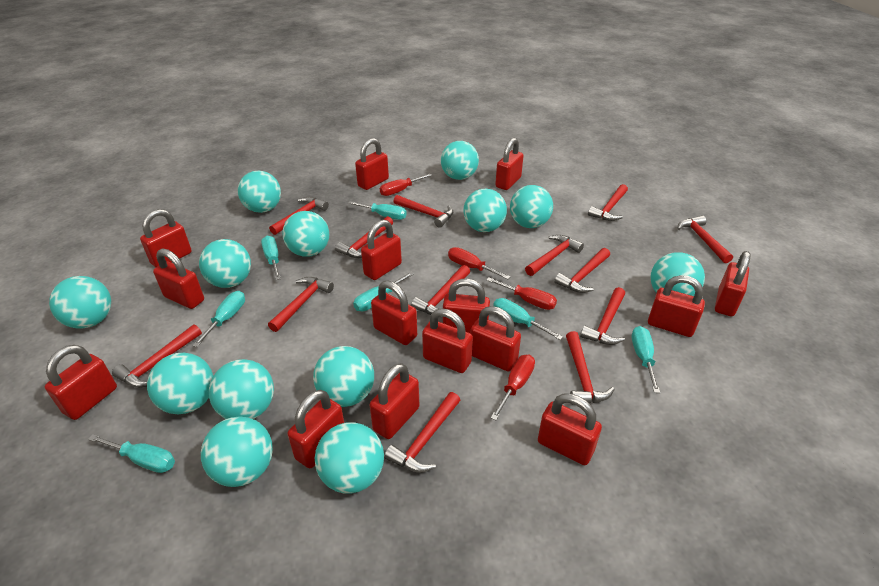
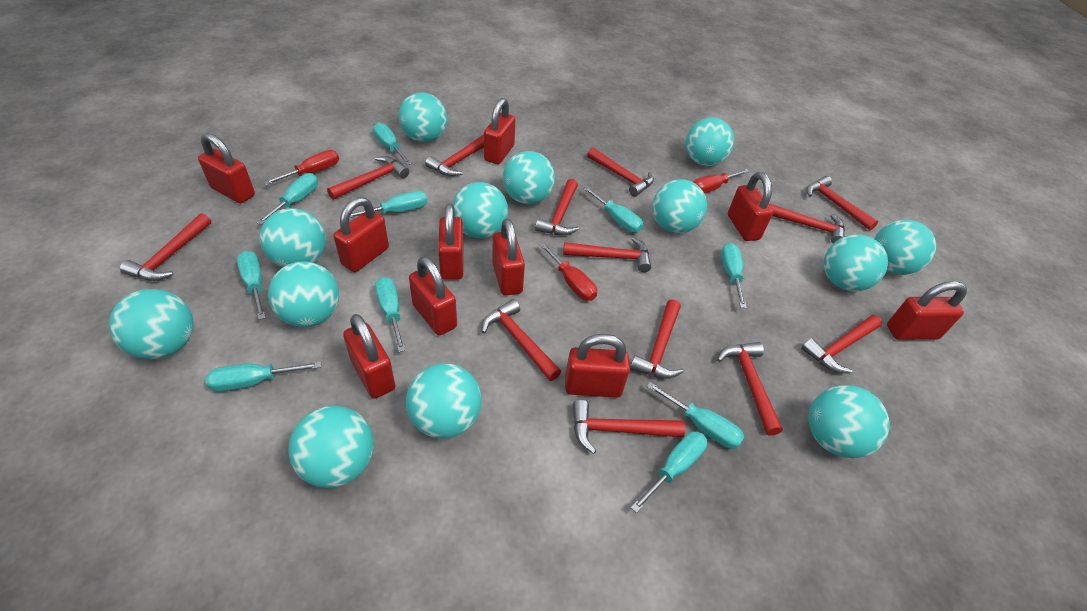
red padlock: 15 -> 10
red screwdriver: 4 -> 3
turquoise screwdriver: 7 -> 10

